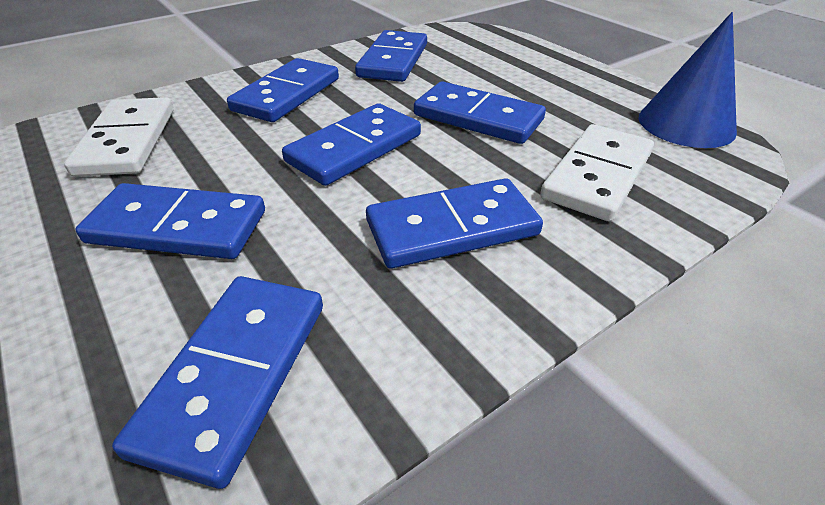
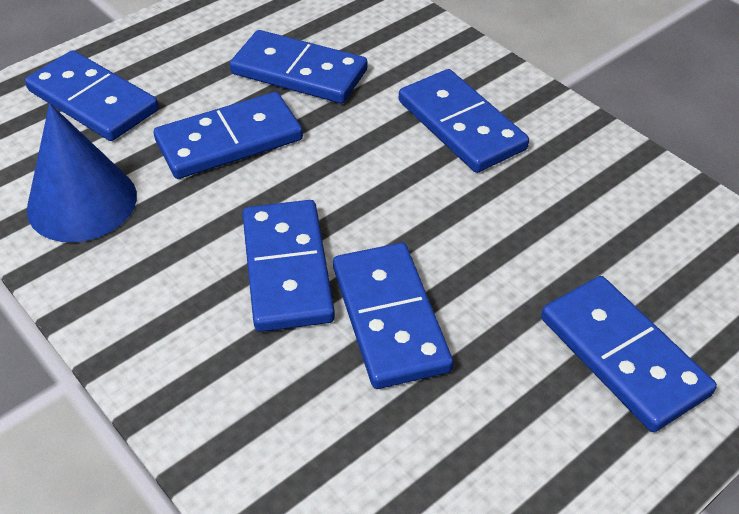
white domino: 2 -> 0

